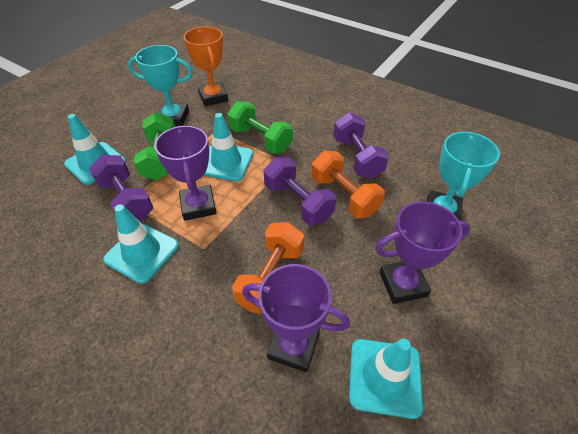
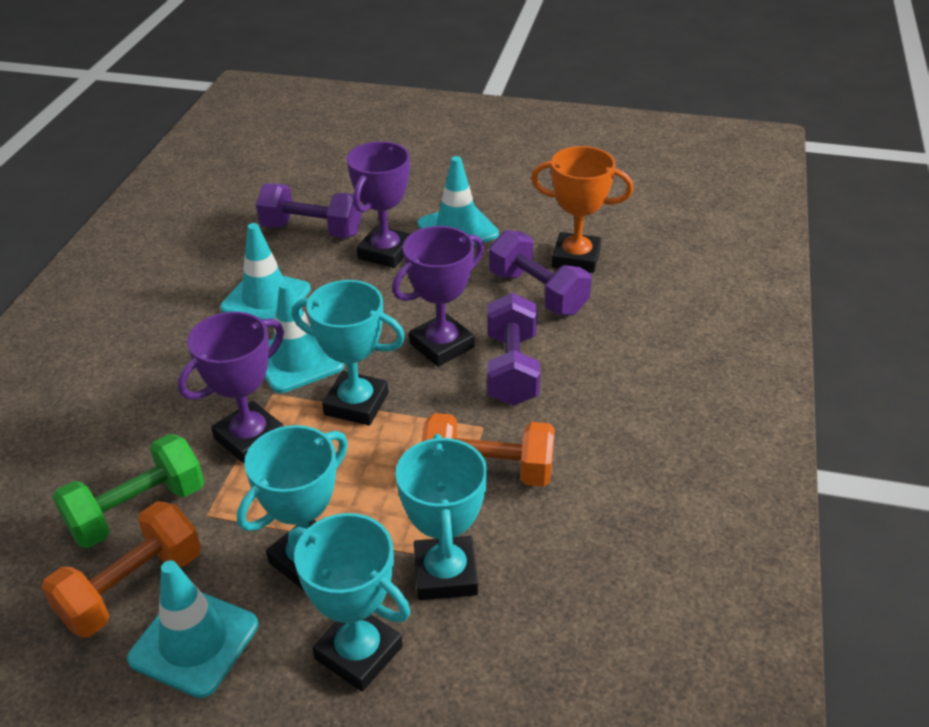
green dumbbell: 2 -> 1
turquoise trophy: 2 -> 4

